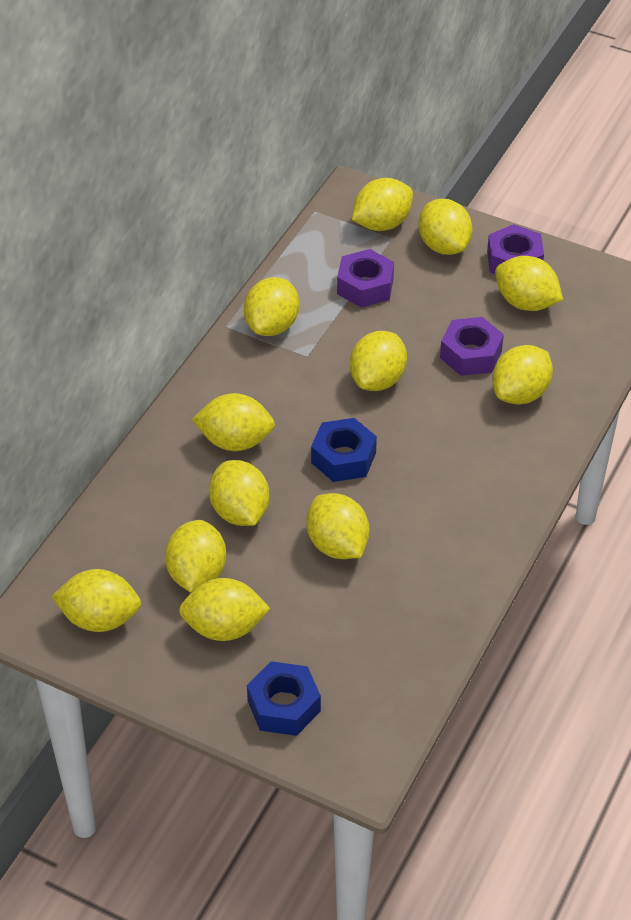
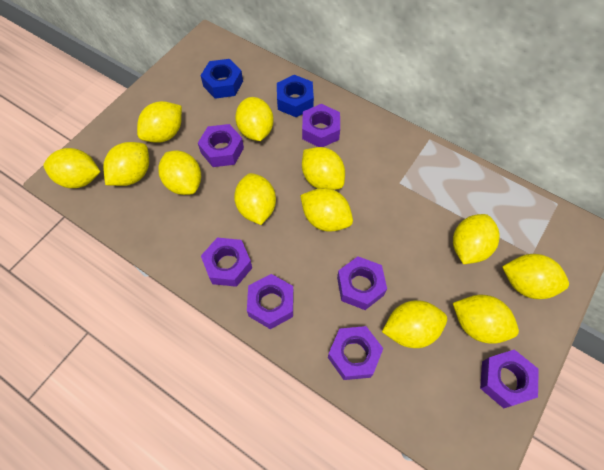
purple nut: 3 -> 7

